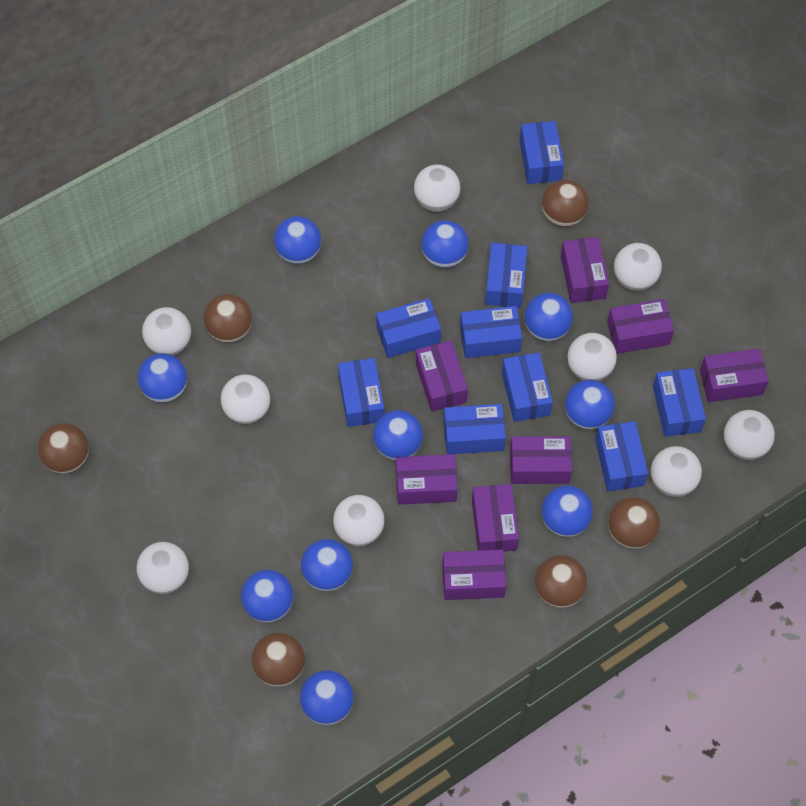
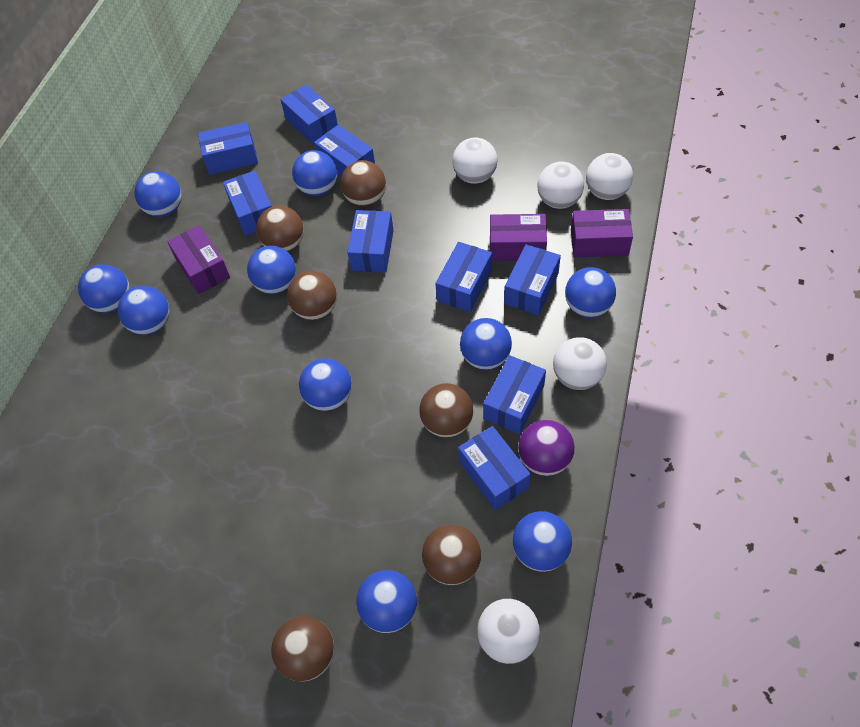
purple ball: 0 -> 1
purple box: 8 -> 3
white ball: 9 -> 5

